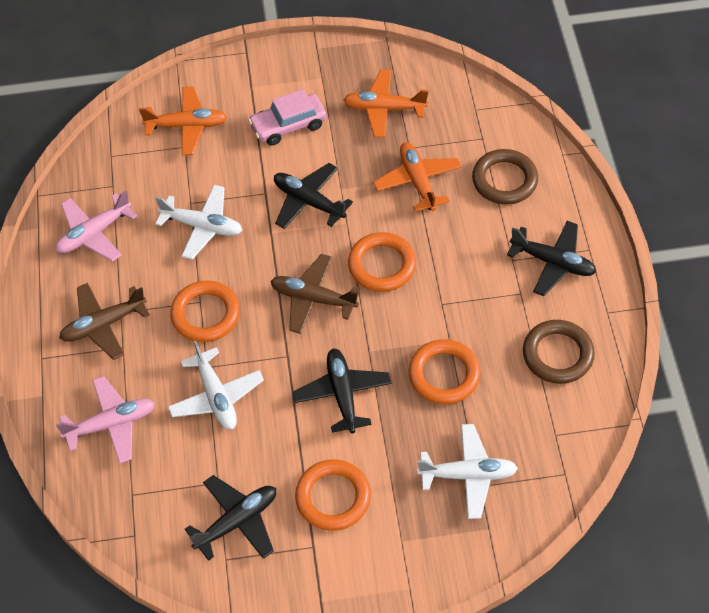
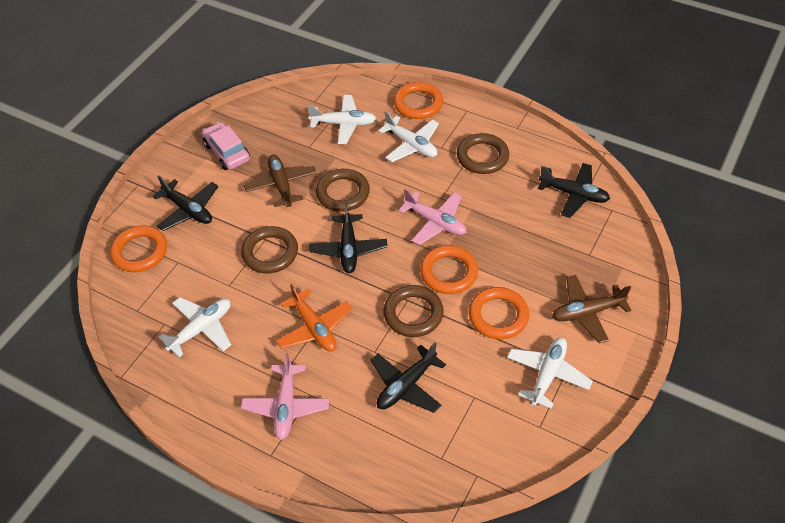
brown ring: 2 -> 4
orange plane: 3 -> 1
white plane: 3 -> 4

